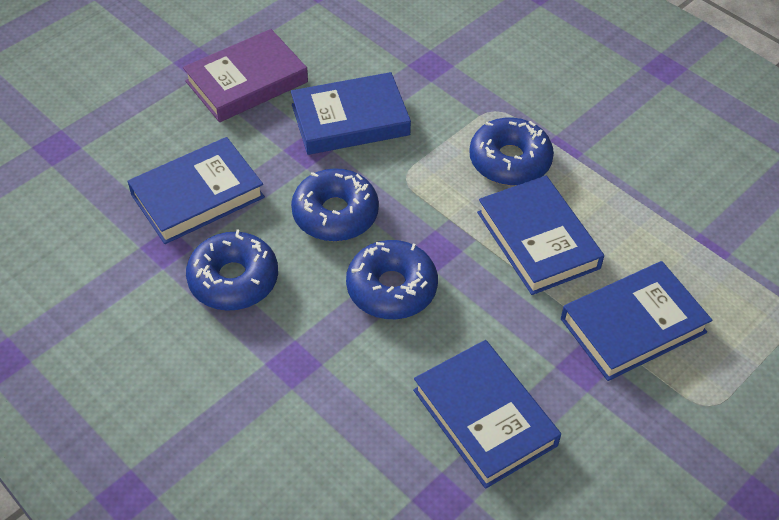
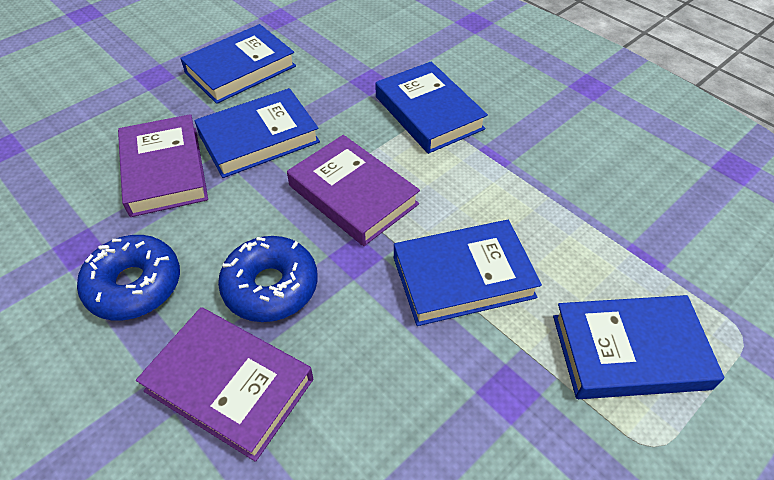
blue donut: 4 -> 2
purple book: 1 -> 3

